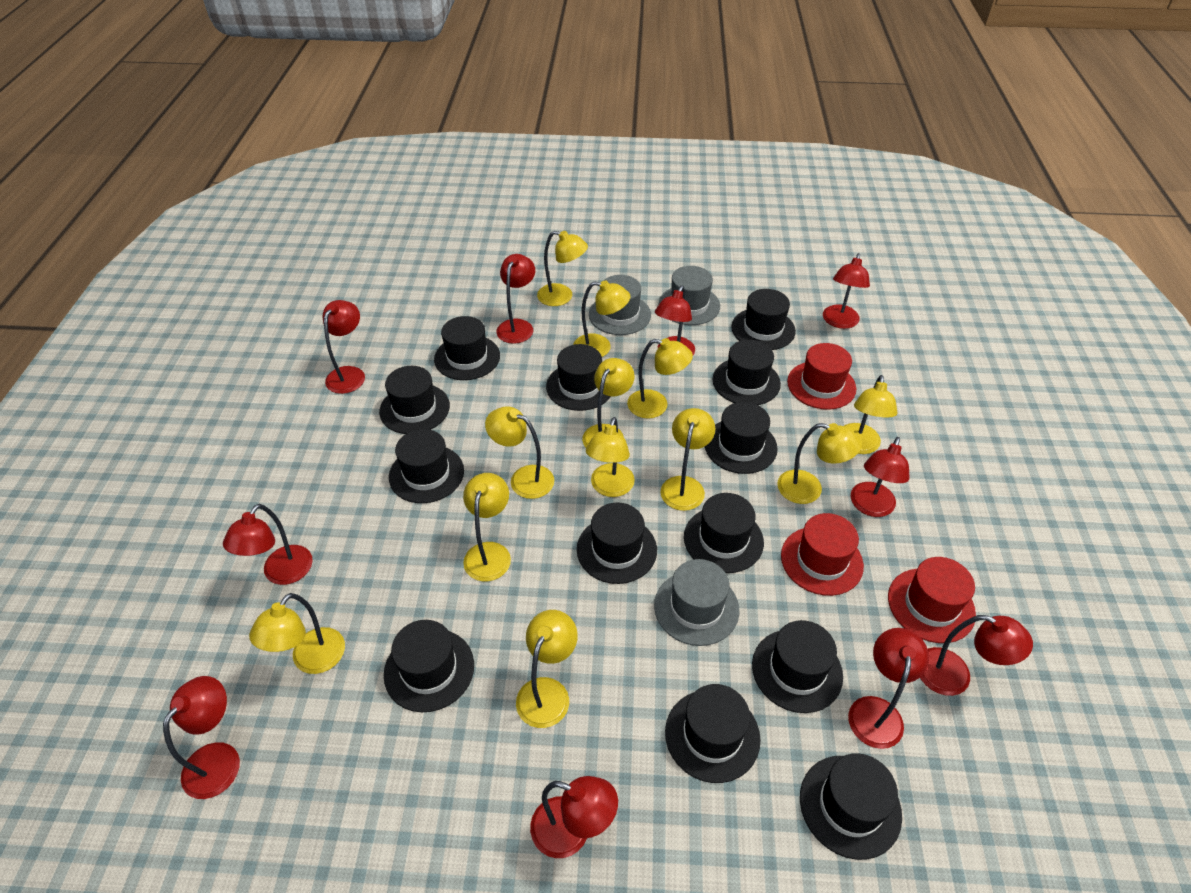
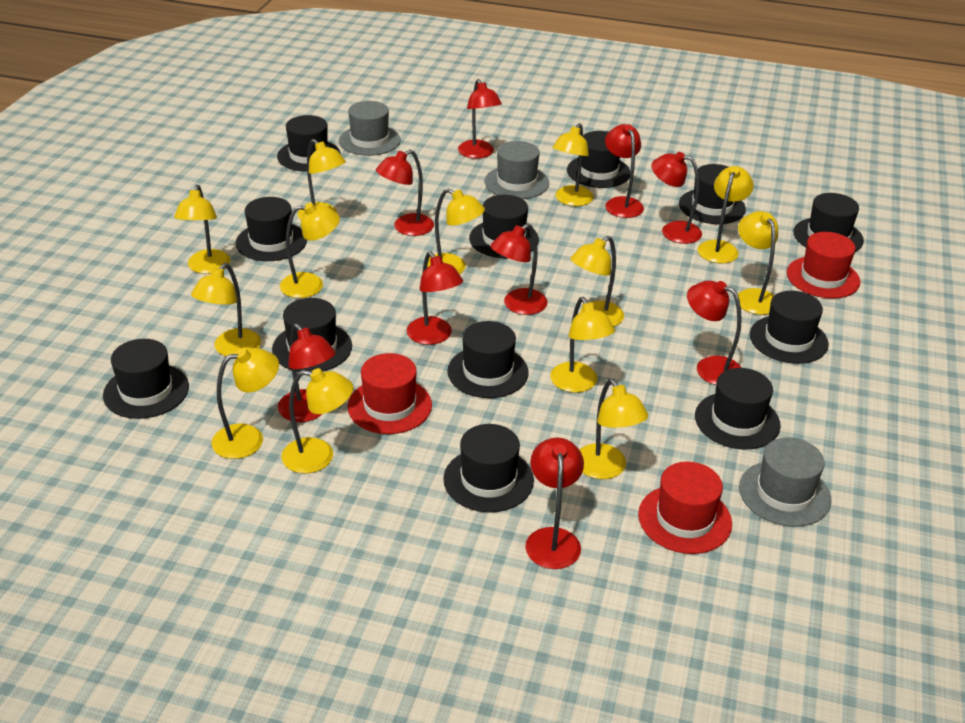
black hat: 13 -> 12
red lamp: 10 -> 9
yellow lamp: 12 -> 13

